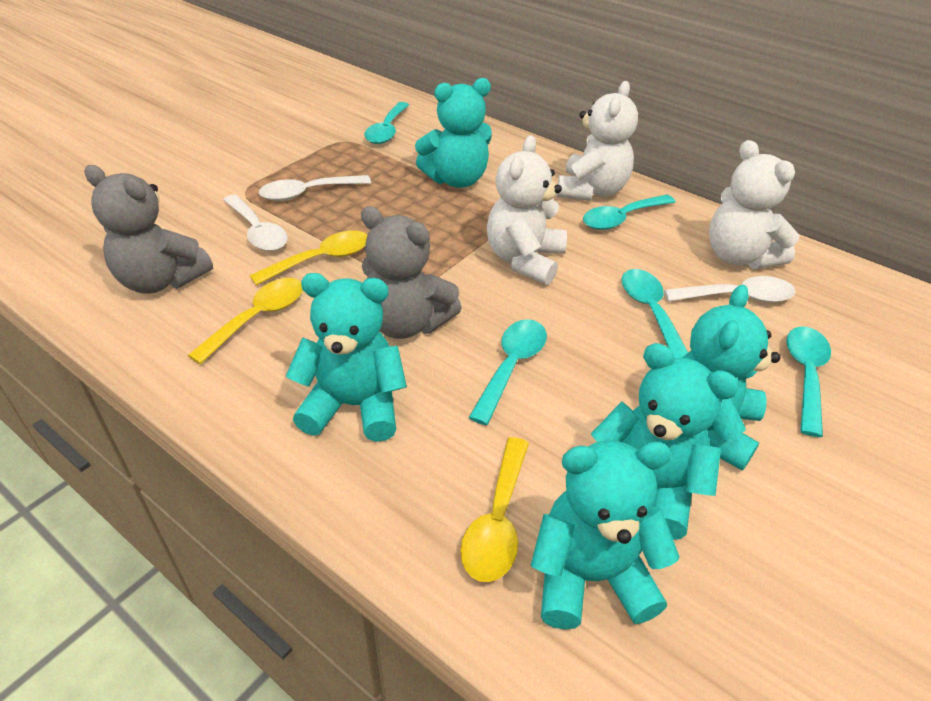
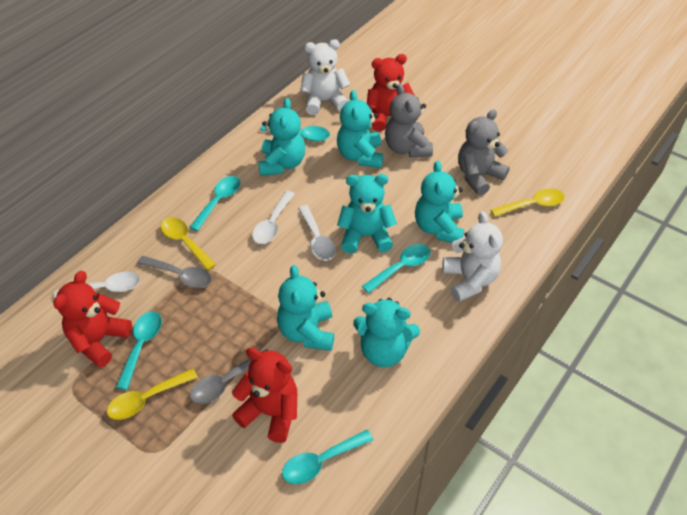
grey spoon: 0 -> 2
red teddy bear: 0 -> 3
turquoise teddy bear: 5 -> 6
white teddy bear: 3 -> 2

